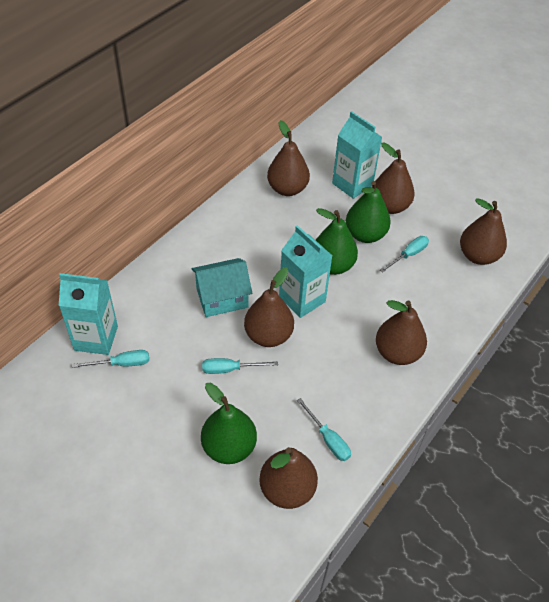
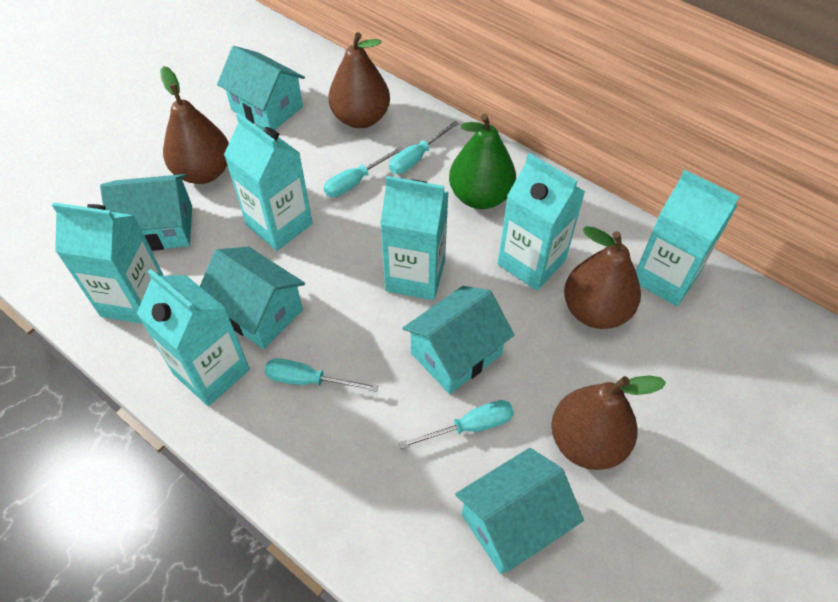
brown pear: 6 -> 4
green pear: 3 -> 1
turquoise carton: 3 -> 6
turquoise house: 1 -> 5

